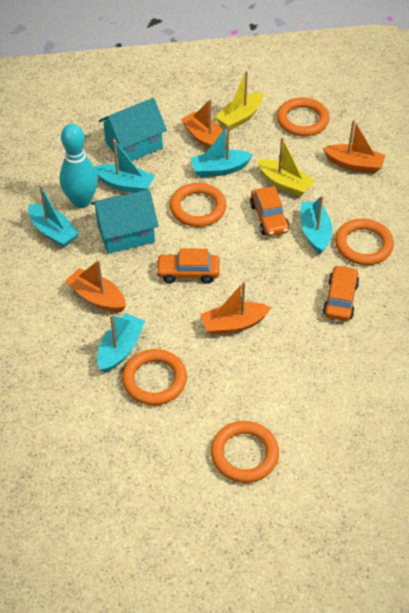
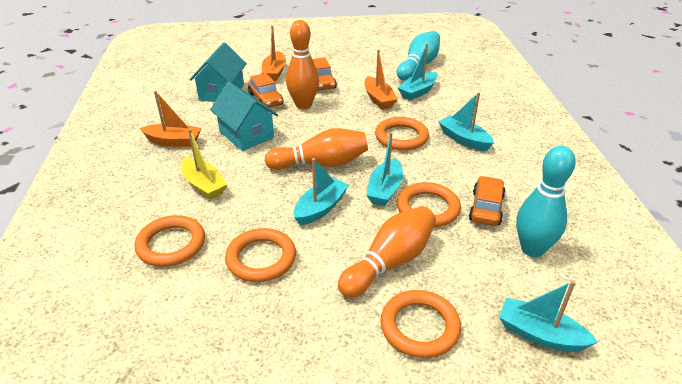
orange boat: 4 -> 3
orange bowling pin: 0 -> 3
turquoise bowling pin: 1 -> 2
yellow boat: 2 -> 1

